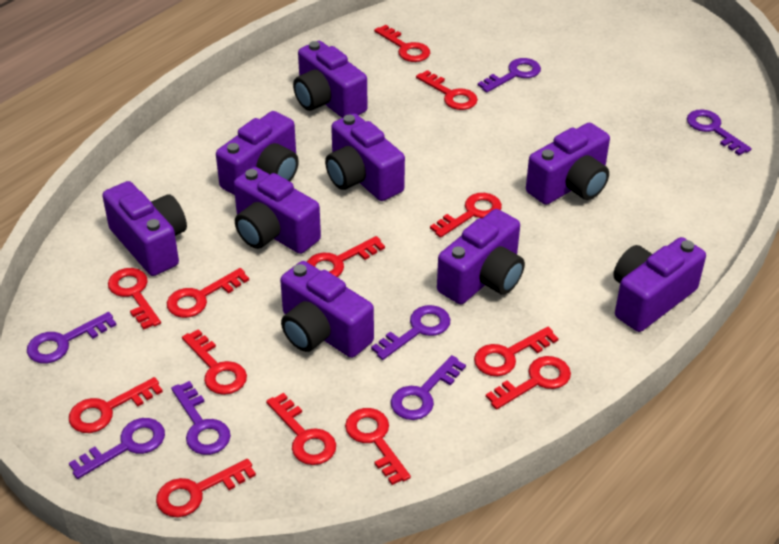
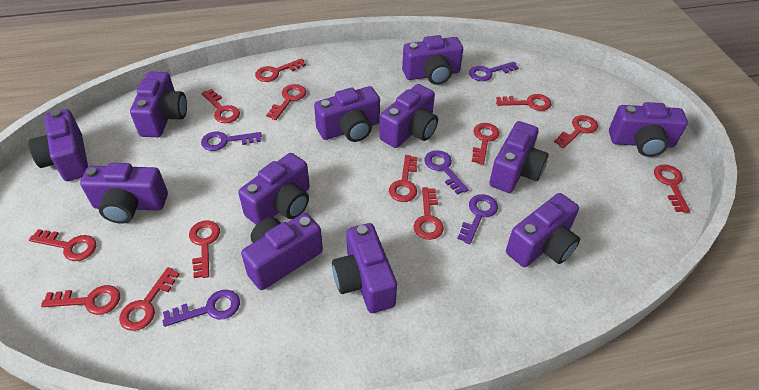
purple camera: 9 -> 12
purple key: 7 -> 5

